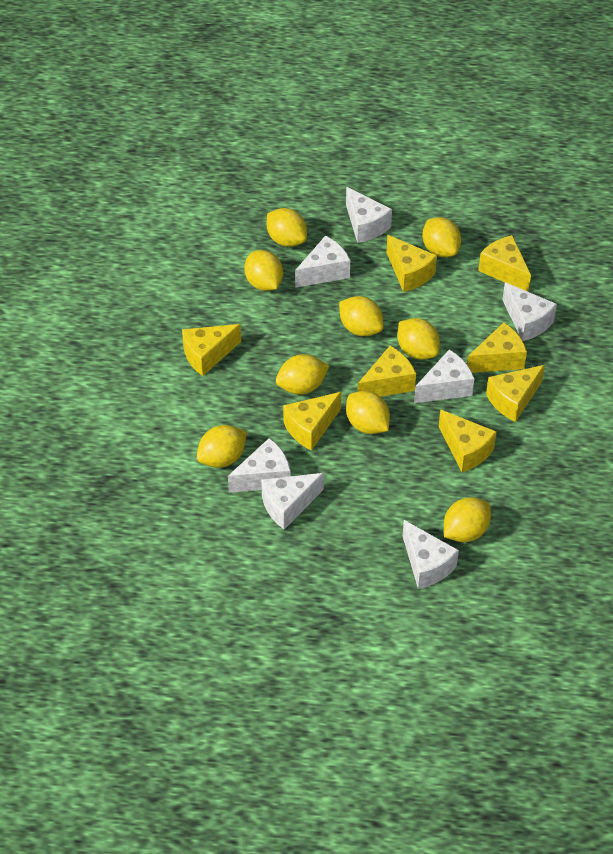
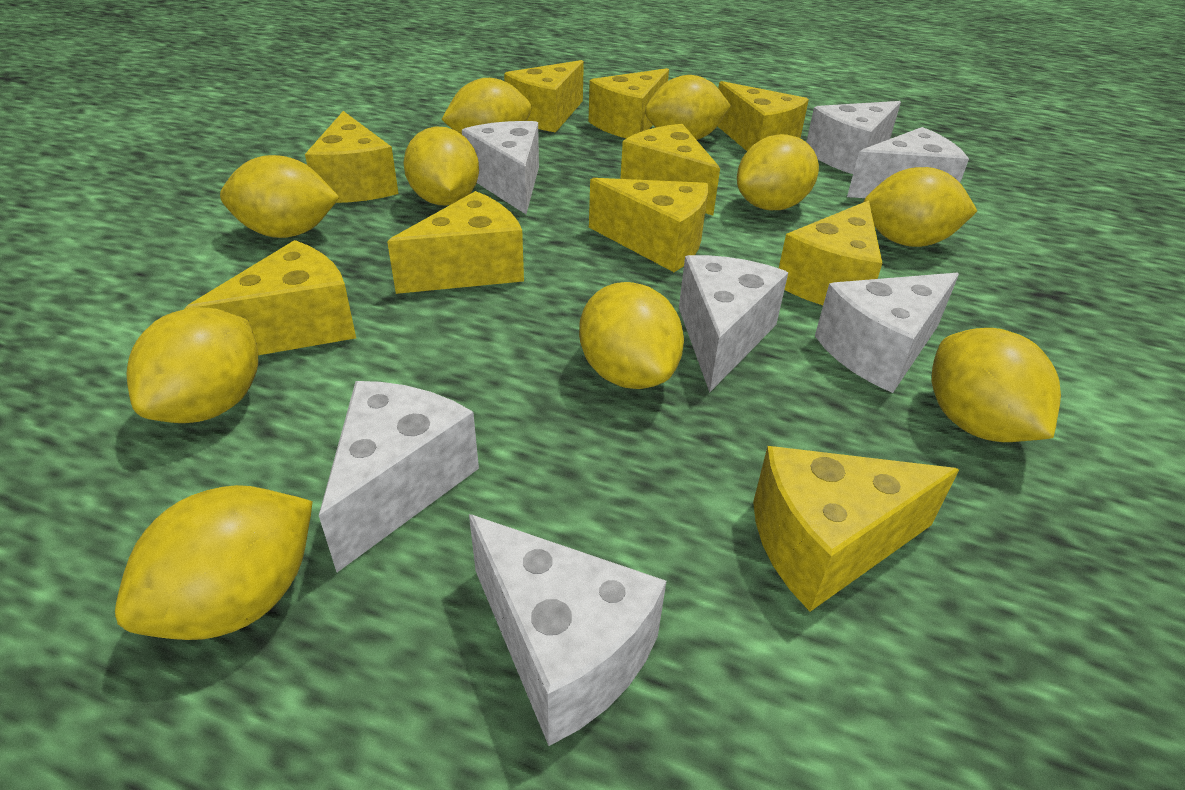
yellow cheese: 8 -> 10
yellow lemon: 9 -> 10

